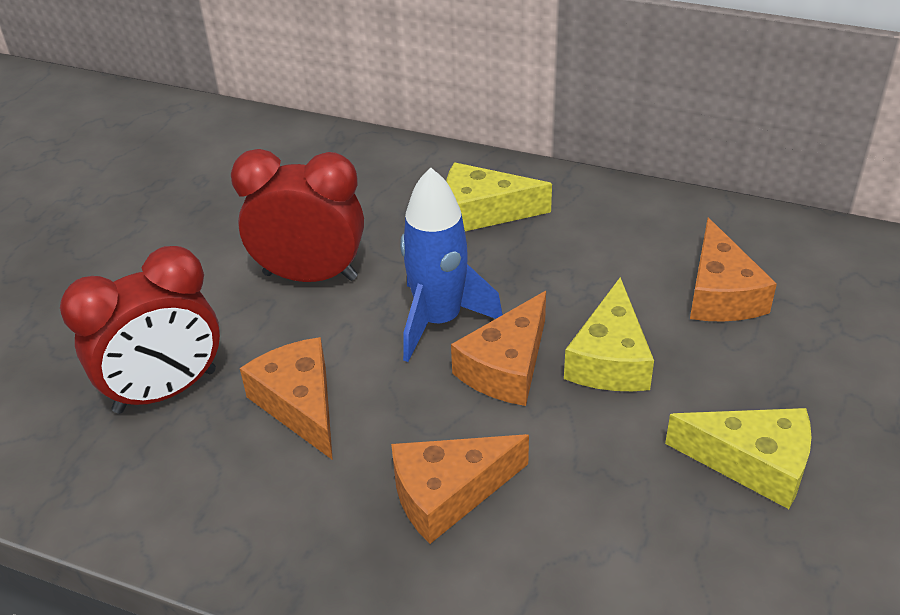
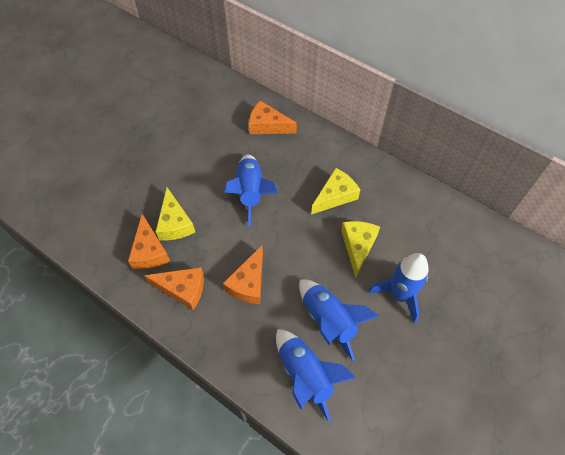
blue rocket: 1 -> 4
red clock: 2 -> 0

